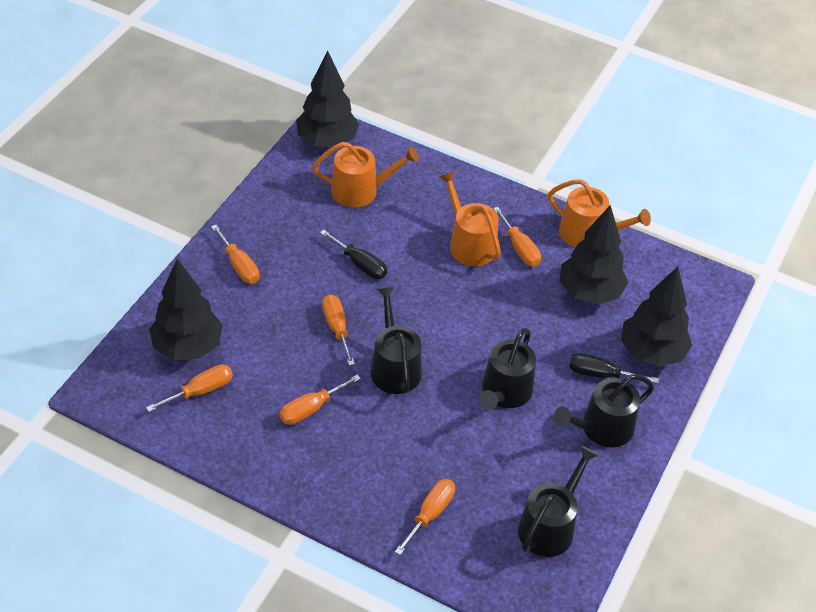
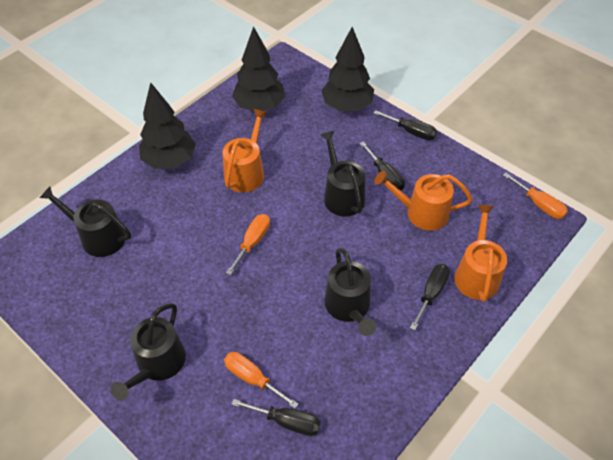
black screwdriver: 2 -> 4
black tree: 4 -> 3
orange screwdriver: 6 -> 3

